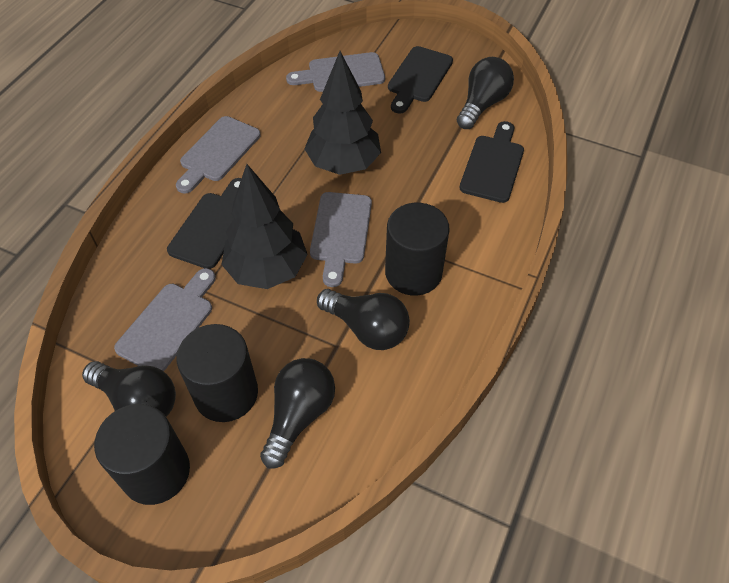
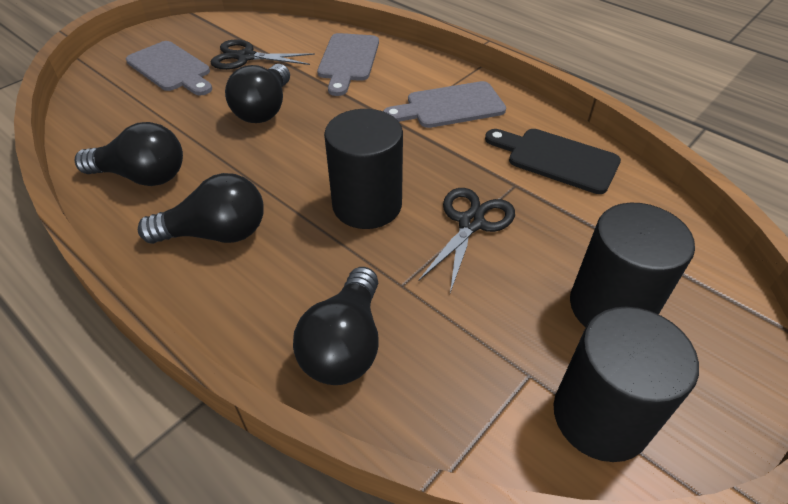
black cutting board: 3 -> 1
black scissors: 0 -> 2
black tree: 2 -> 0
grey cutting board: 4 -> 3

